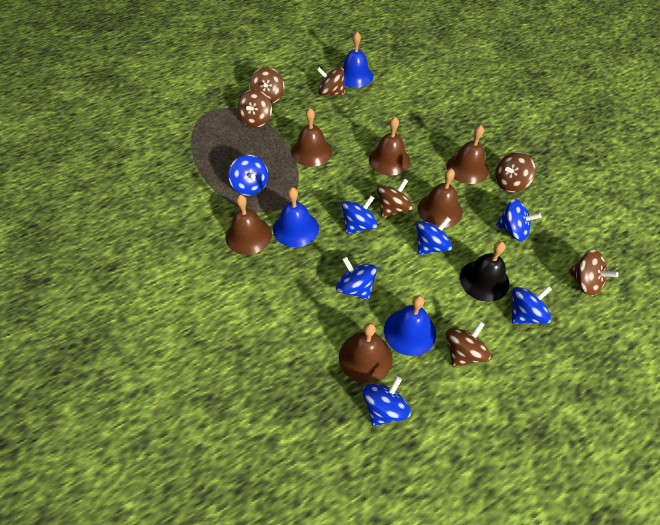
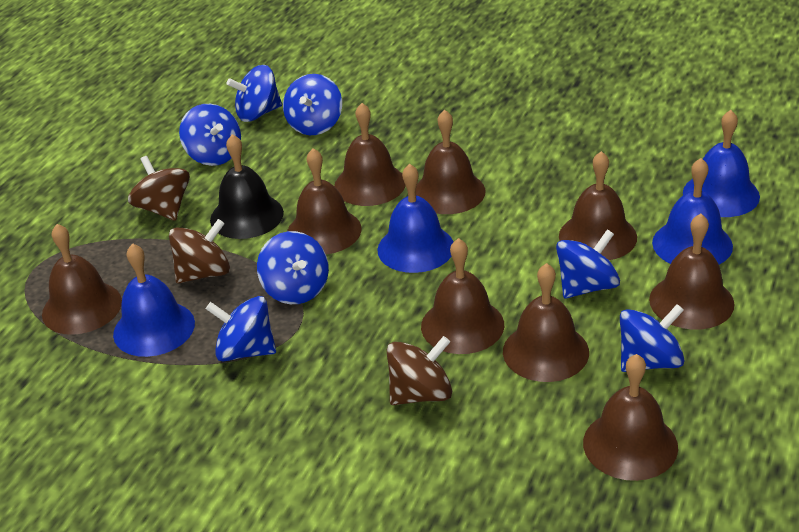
blue bell: 3 -> 4
brown bell: 6 -> 9
brown spinning top: 7 -> 3

